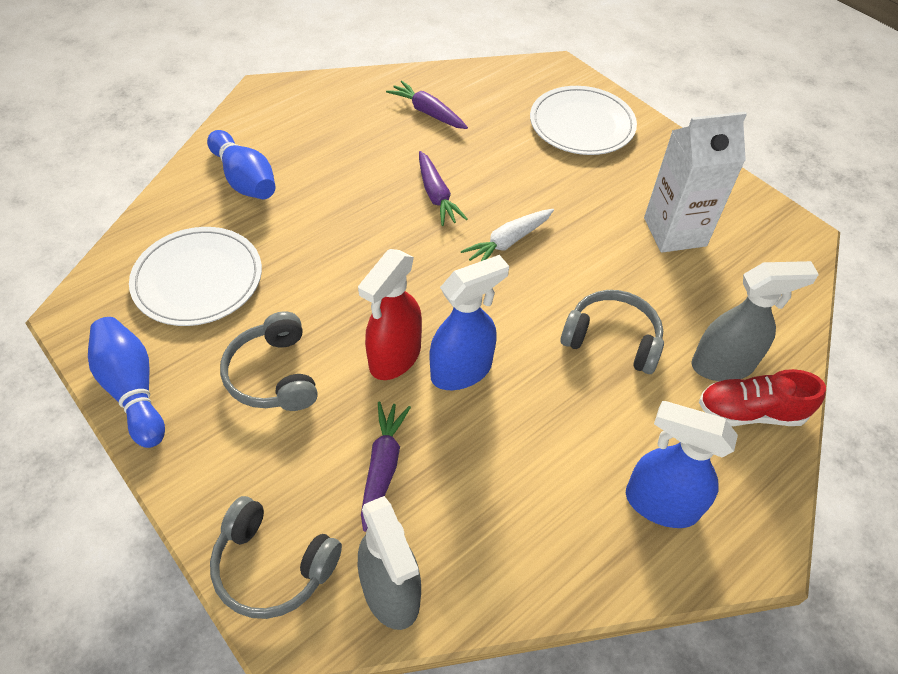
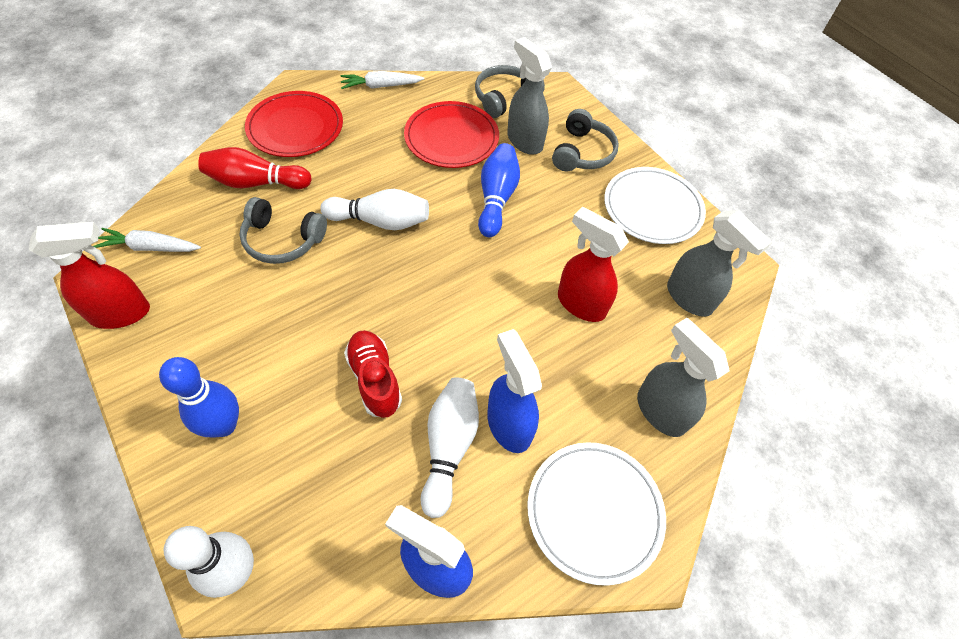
grey spray bottle: 2 -> 3
purple carrot: 3 -> 0
red bowling pin: 0 -> 1
red plate: 0 -> 2
red spray bottle: 1 -> 2
white bowling pin: 0 -> 3
white carrot: 1 -> 2
white carton: 1 -> 0

